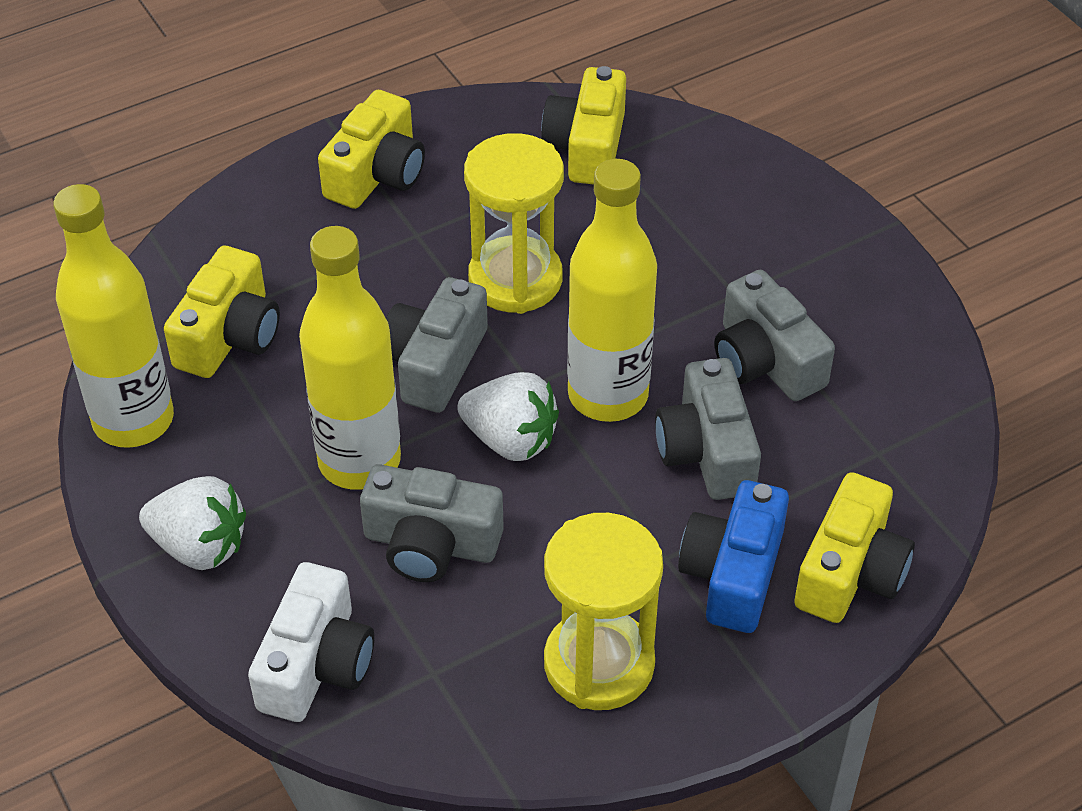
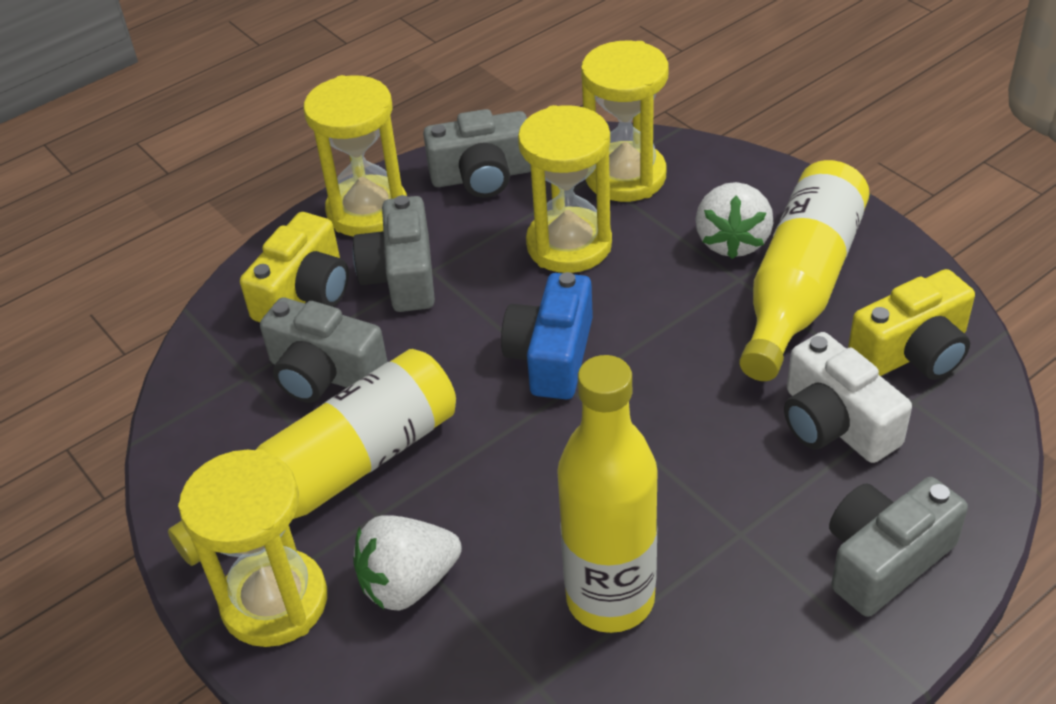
yellow camera: 4 -> 2
yellow hourglass: 2 -> 4

